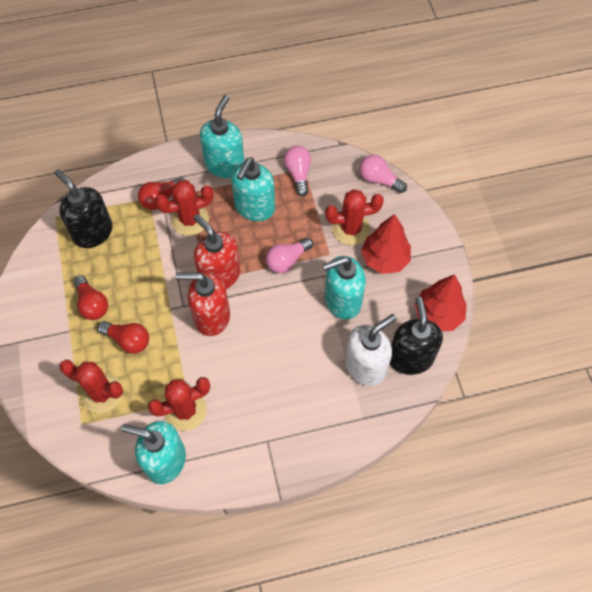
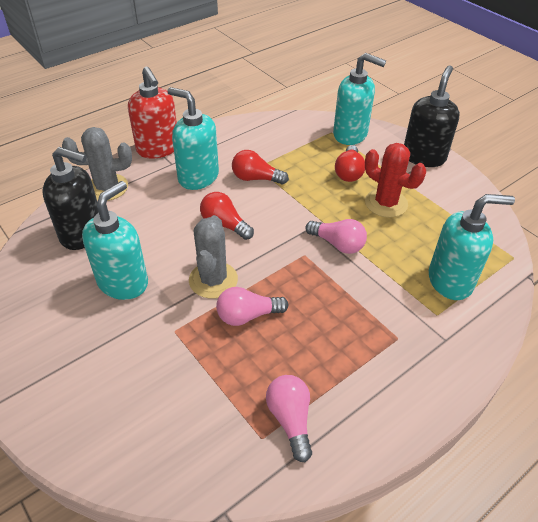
grey cactus: 0 -> 2
red cactus: 4 -> 1
red soap dispenser: 2 -> 1
red tree: 2 -> 0
white soap dispenser: 1 -> 0

